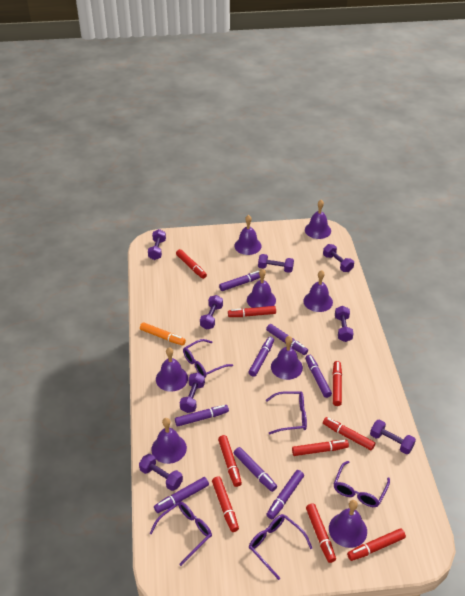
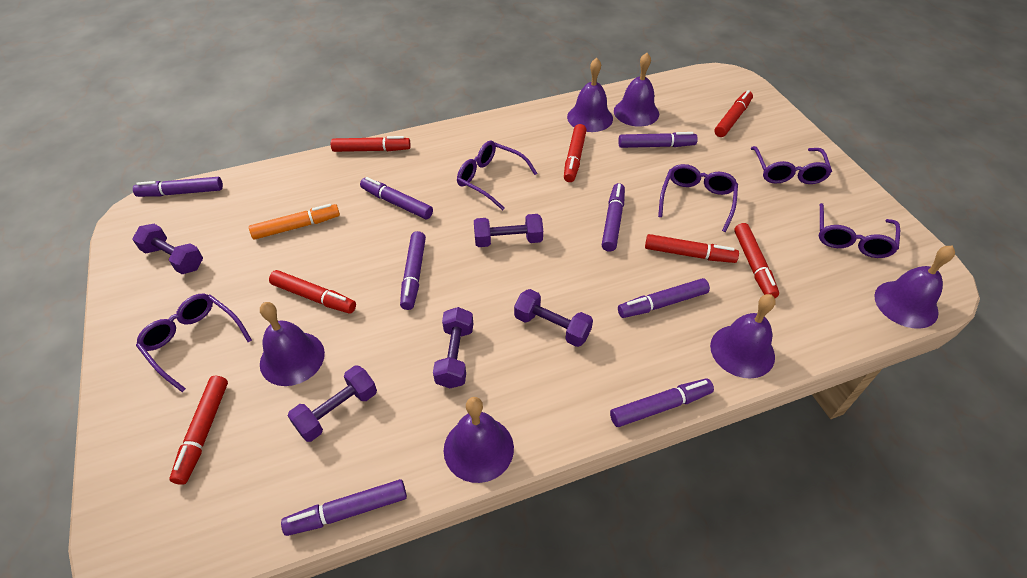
purple bell: 8 -> 6
purple dumbbell: 8 -> 5
red marker: 9 -> 7

